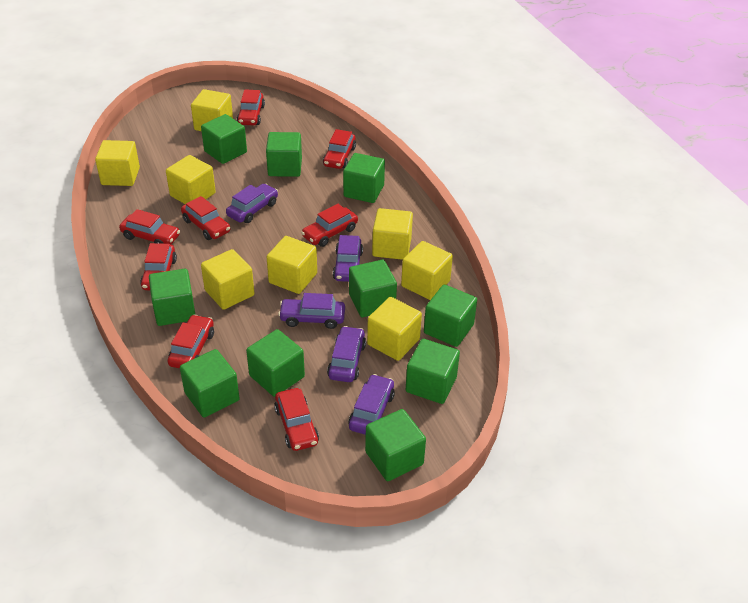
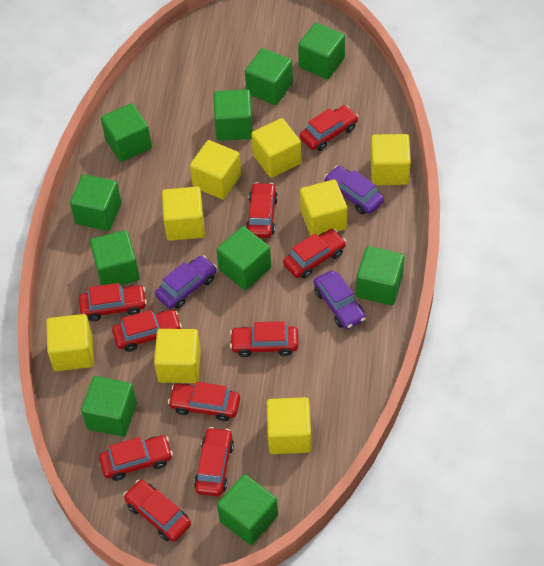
purple car: 5 -> 3
red car: 8 -> 10

